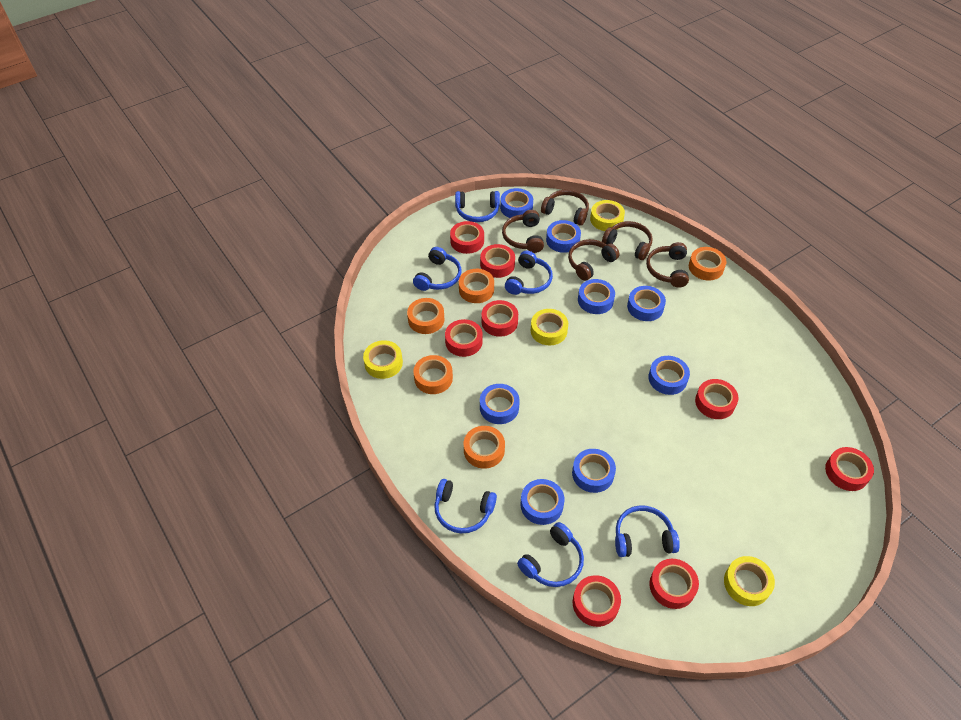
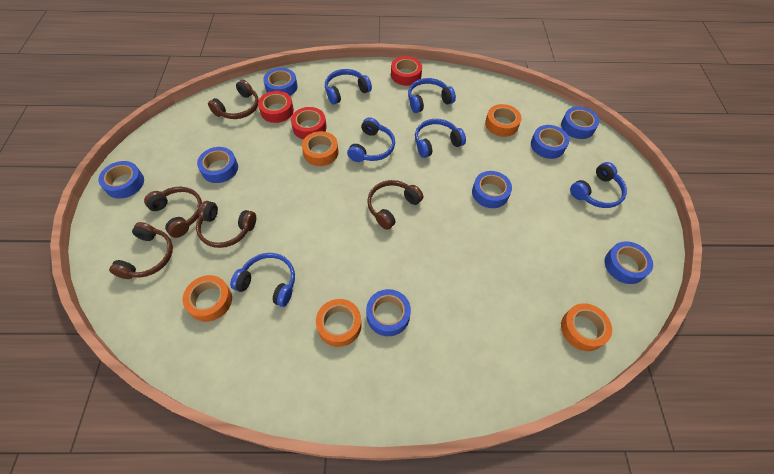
red tape: 8 -> 3
yellow tape: 4 -> 0

